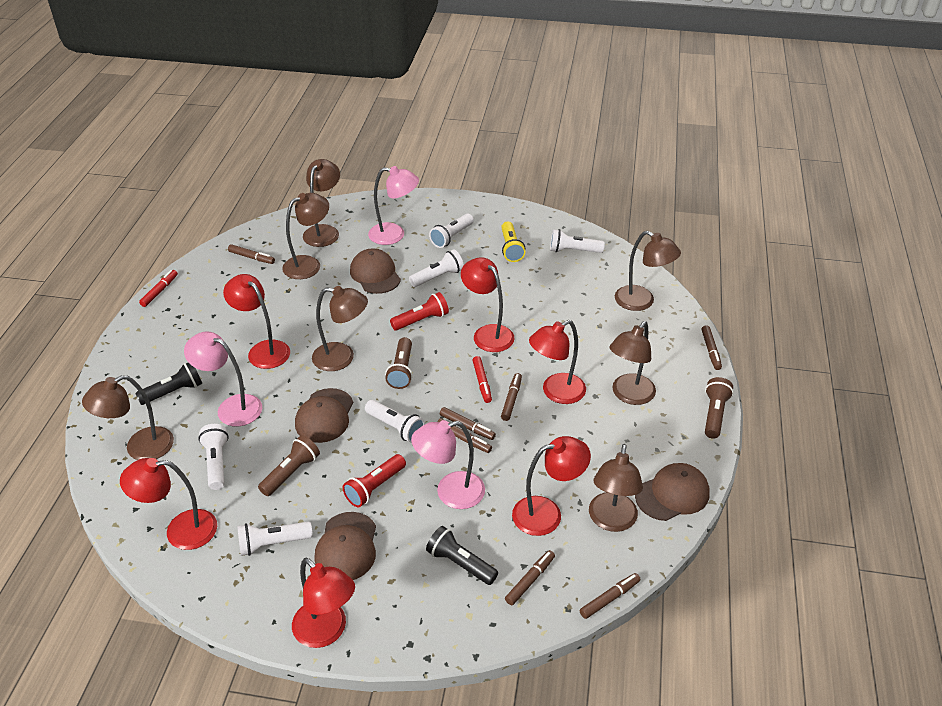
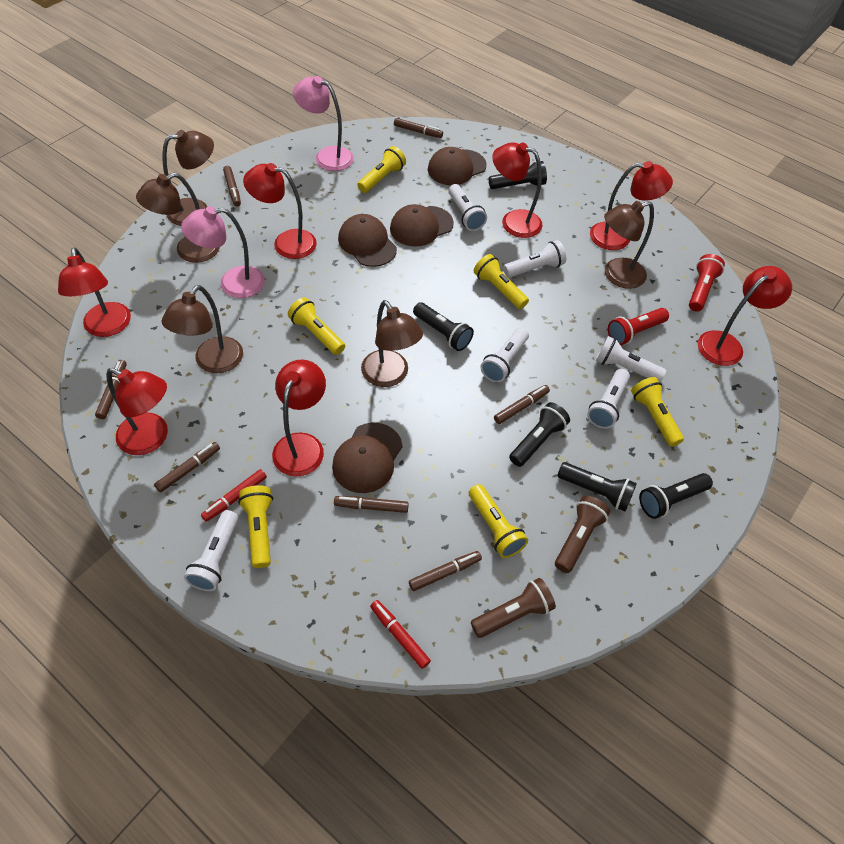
black flashlight: 2 -> 5
brown flashlight: 3 -> 2
brown lamp: 7 -> 5
pink lamp: 3 -> 2
red lamp: 6 -> 7
yellow flashlight: 1 -> 6

